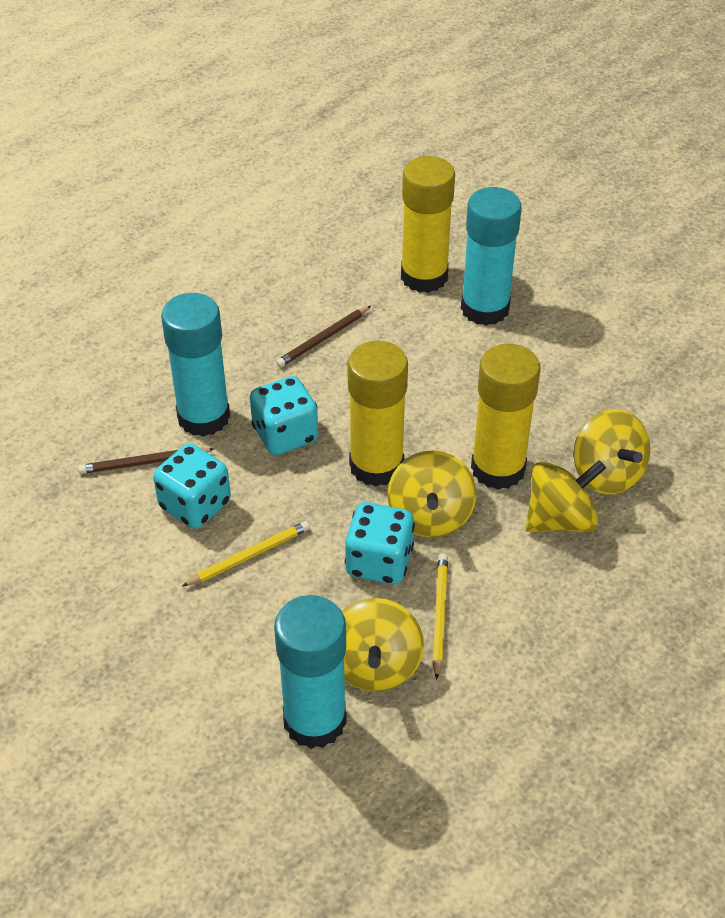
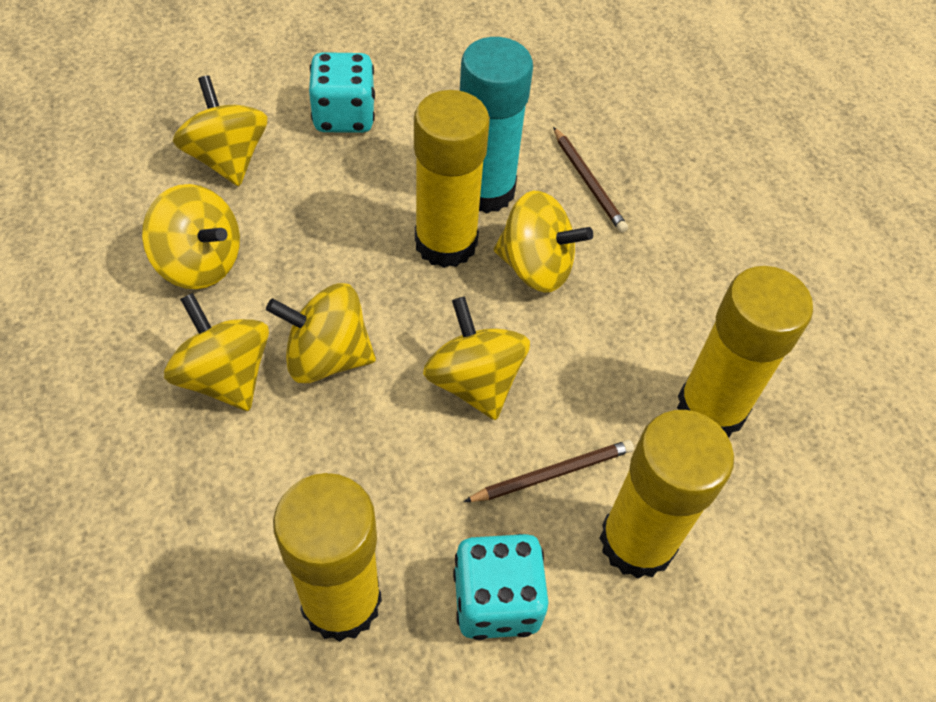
turquoise dice: 3 -> 2
turquoise glue stick: 3 -> 1
yellow glue stick: 3 -> 4
yellow pencil: 2 -> 0
yellow spinning top: 4 -> 6

